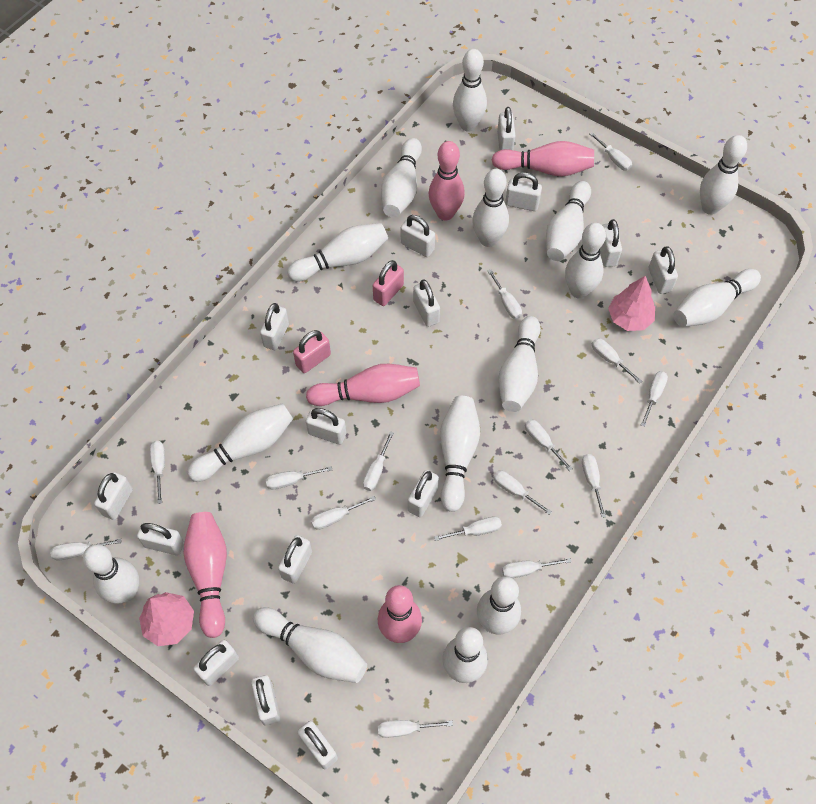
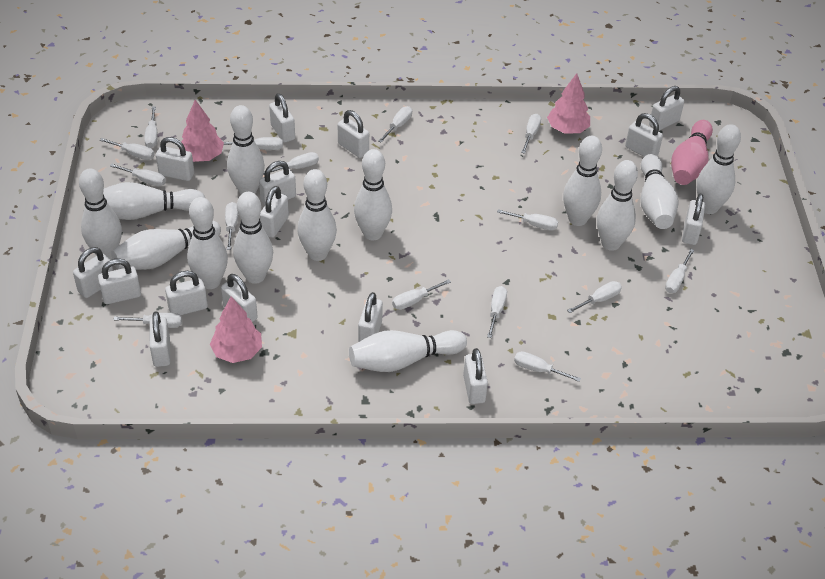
pink bowling pin: 5 -> 1
pink padlock: 2 -> 0
pink tree: 2 -> 3
white bowling pin: 15 -> 13

